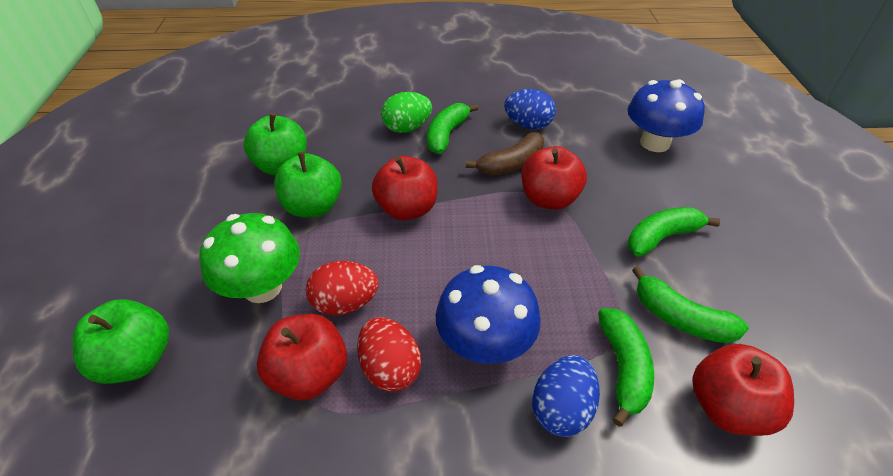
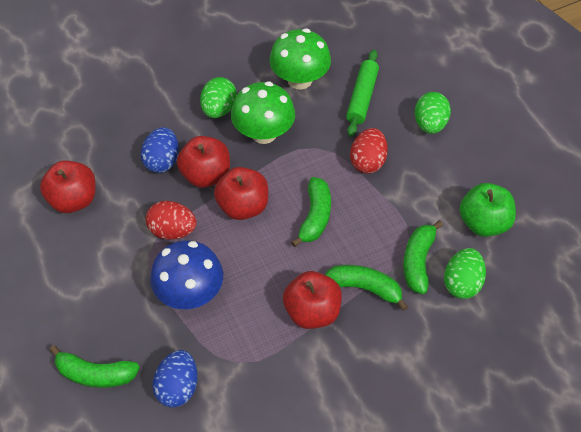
blue mushroom: 2 -> 1
brown banana: 1 -> 0
green apple: 3 -> 1
green egg: 1 -> 3
green mushroom: 1 -> 2
green rolling pin: 0 -> 1

